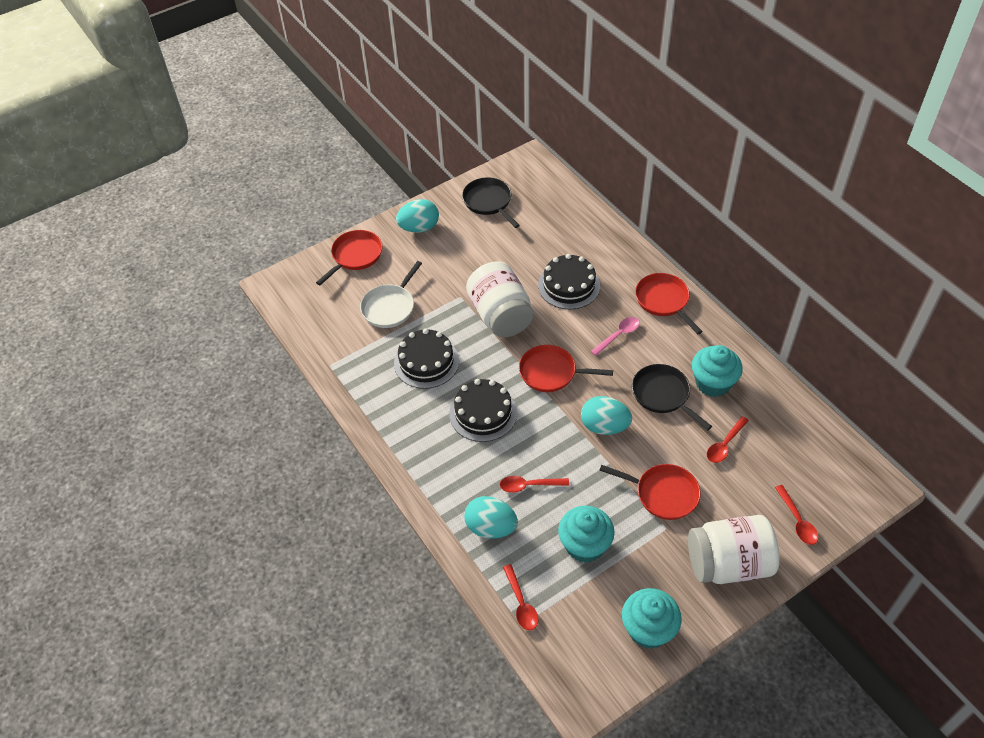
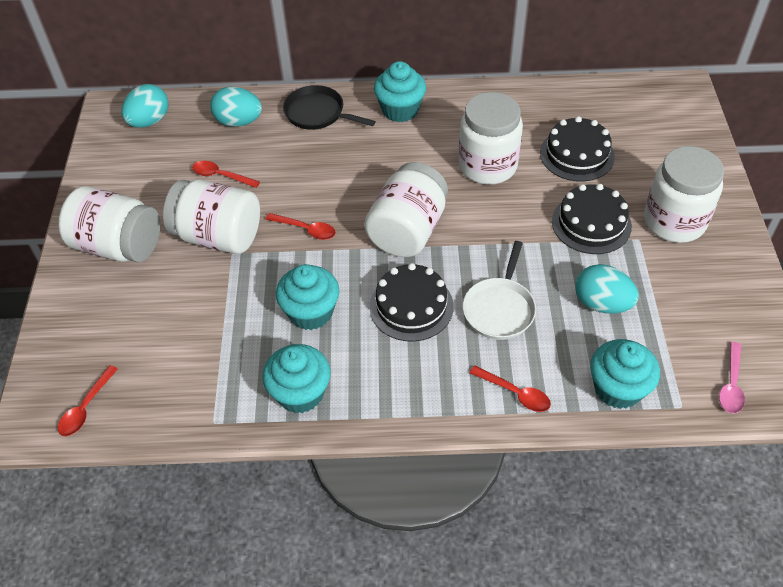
black pan: 2 -> 1
red pan: 4 -> 0
turquoise cupcake: 3 -> 4
white jar: 2 -> 5

